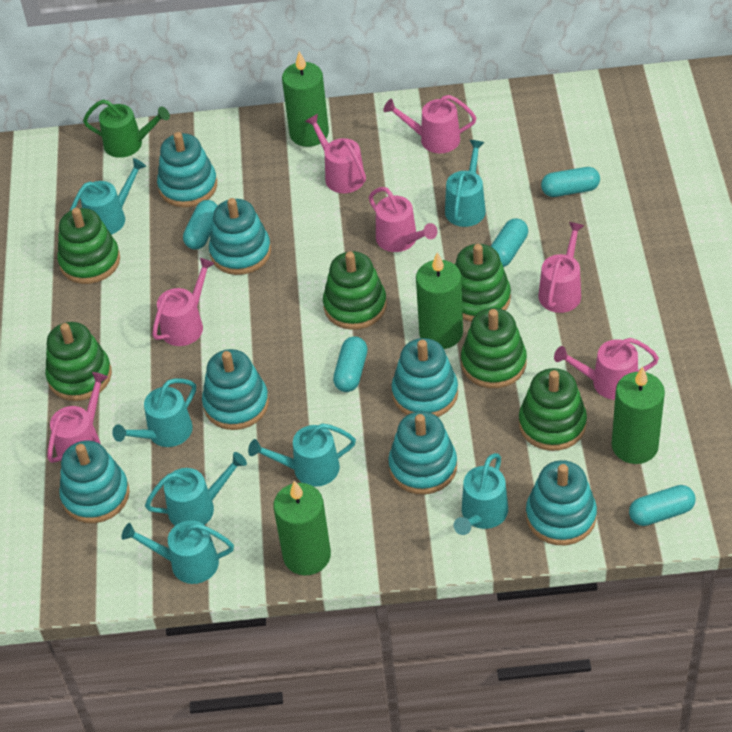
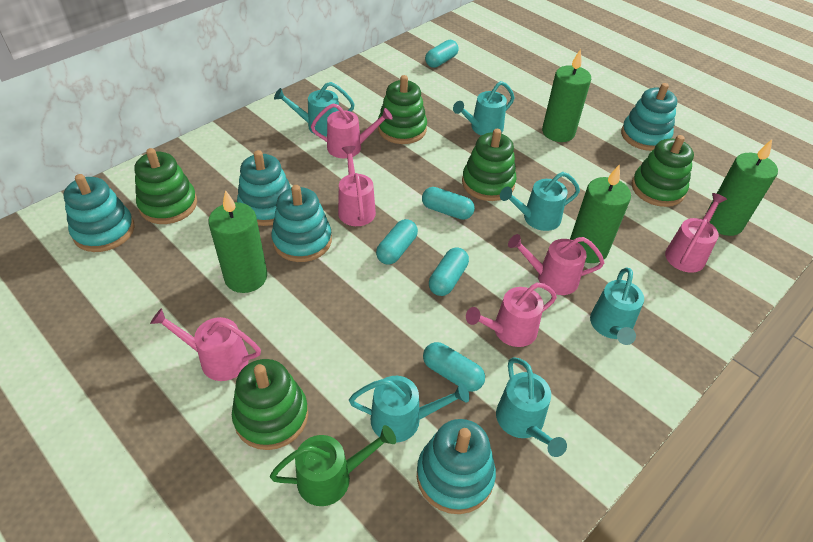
green stacking toy: 6 -> 5
pink watering can: 7 -> 6
turquoise stacking toy: 7 -> 5
turquoise watering can: 7 -> 6

